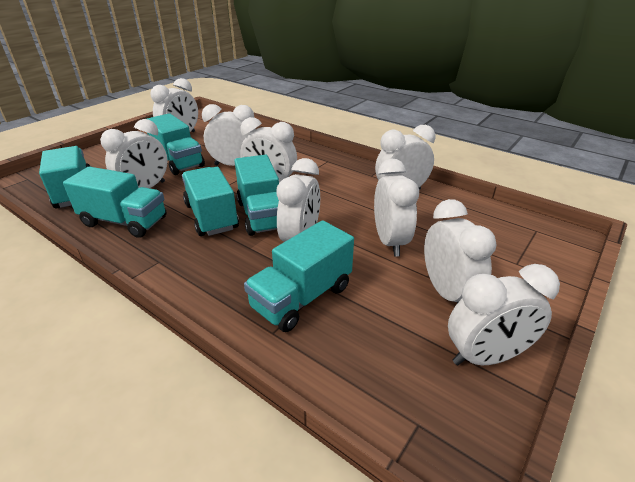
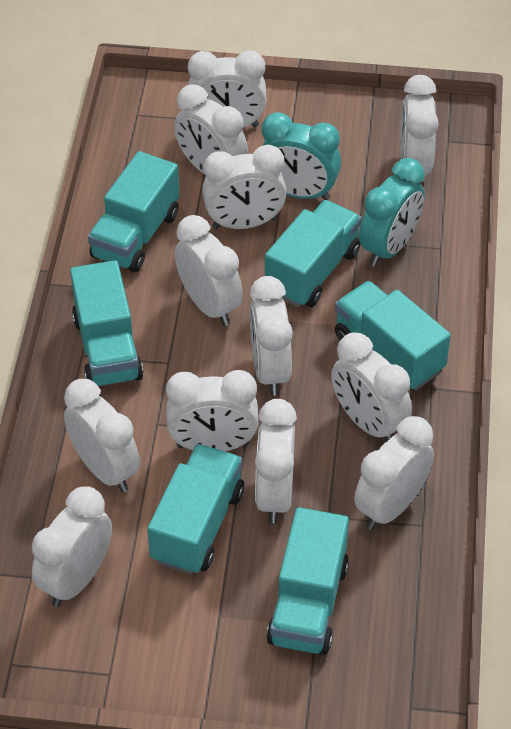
turquoise clock: 0 -> 2
white clock: 9 -> 12

